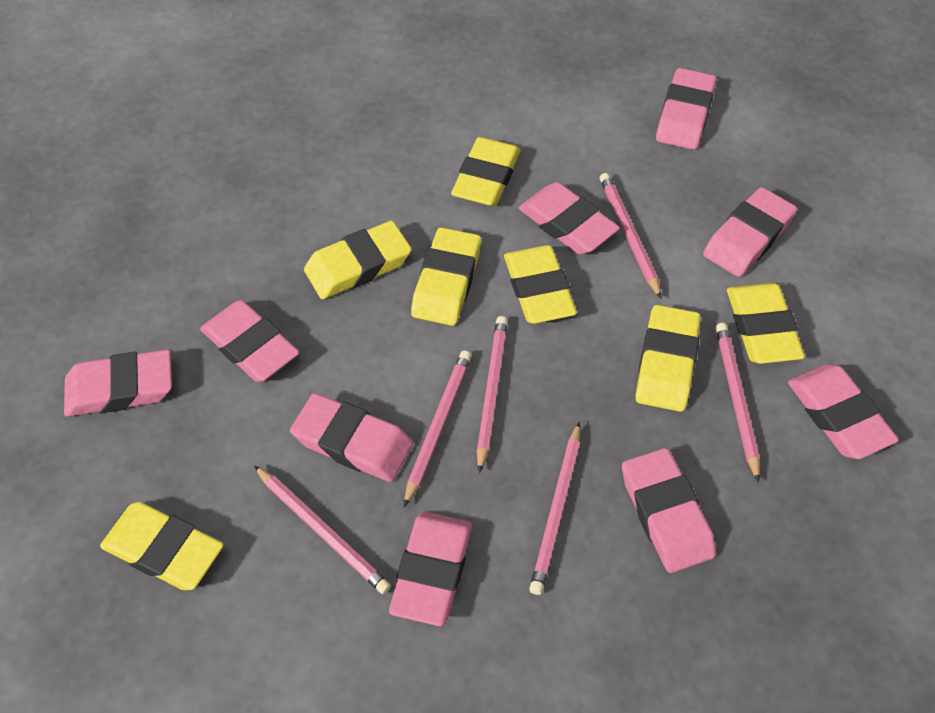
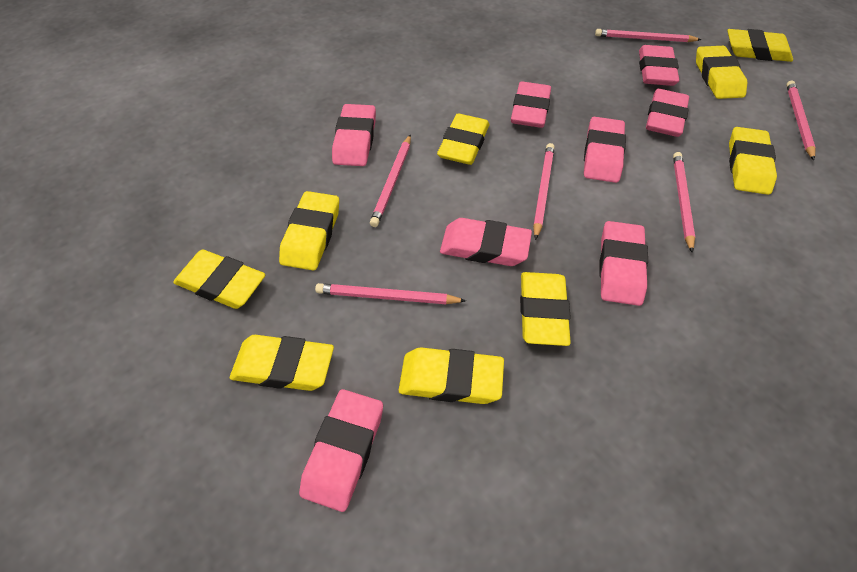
pink eraser: 9 -> 8
yellow eraser: 7 -> 9

